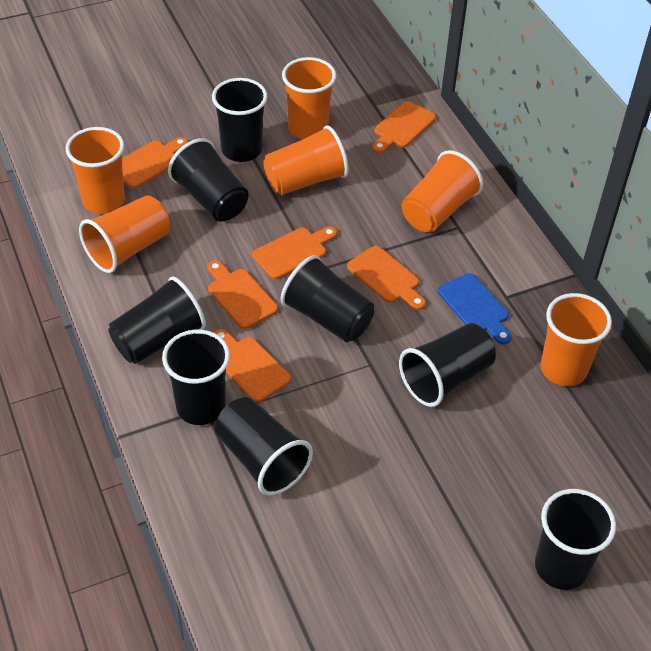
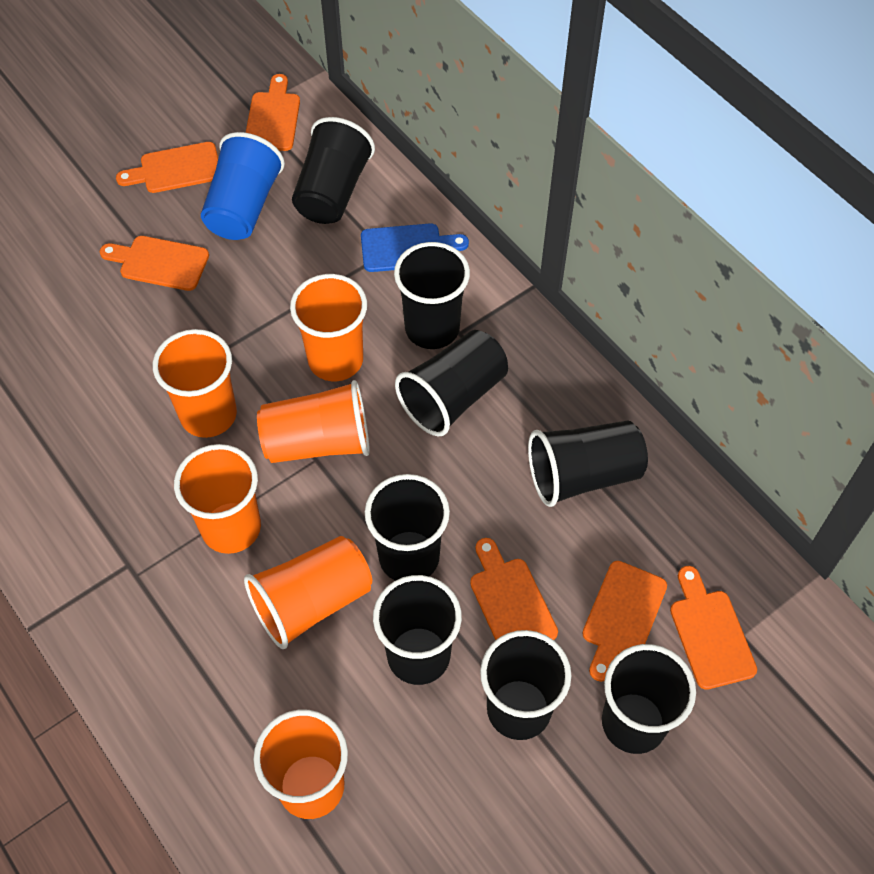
blue cup: 0 -> 1

